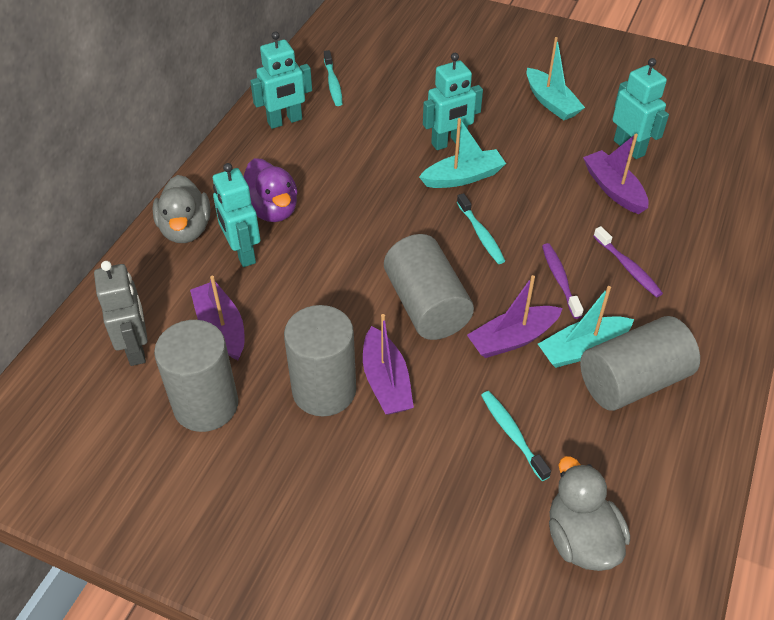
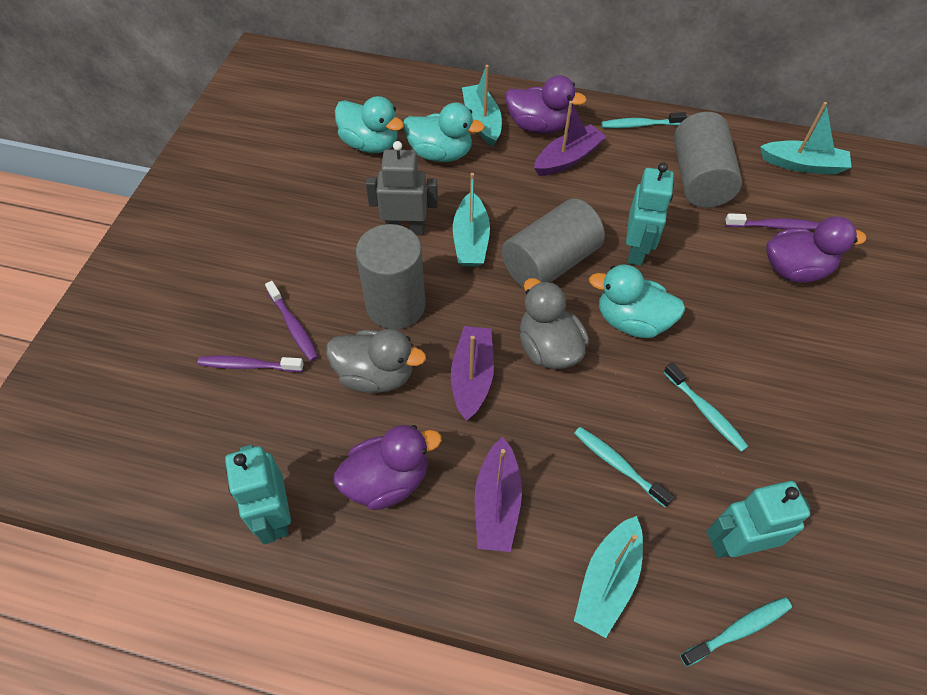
grey cylinder: 4 -> 3
purple boat: 4 -> 3
purple duck: 1 -> 3
purple toothbrush: 2 -> 3
turquoise boat: 3 -> 4
turquoise duck: 0 -> 3
turquoise robot: 4 -> 3
turquoise toothbrush: 3 -> 4

